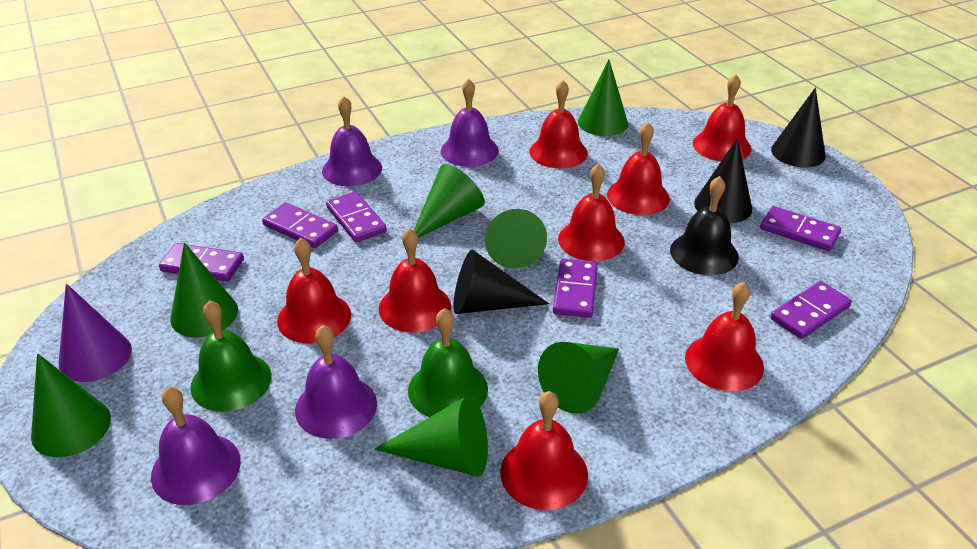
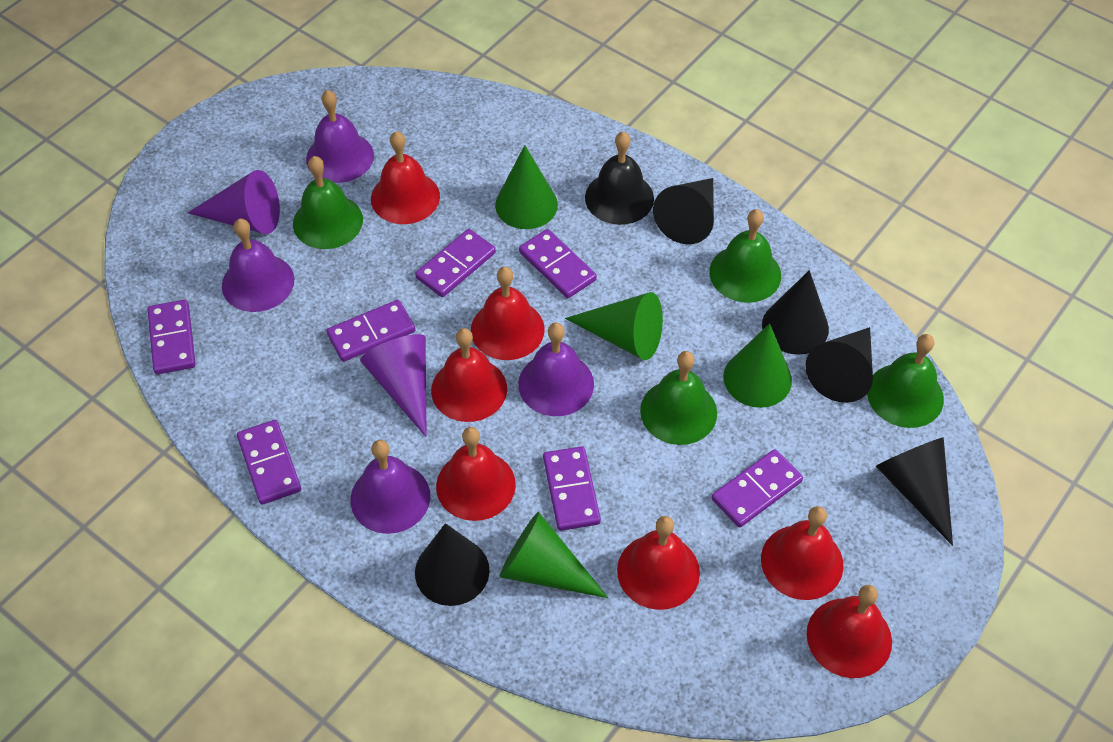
black cone: 3 -> 5
green bell: 2 -> 4
green cone: 7 -> 4
purple cone: 1 -> 2
purple domino: 6 -> 7
red bell: 8 -> 7

